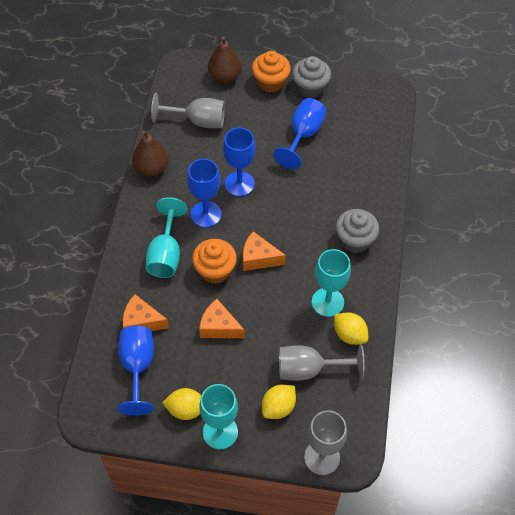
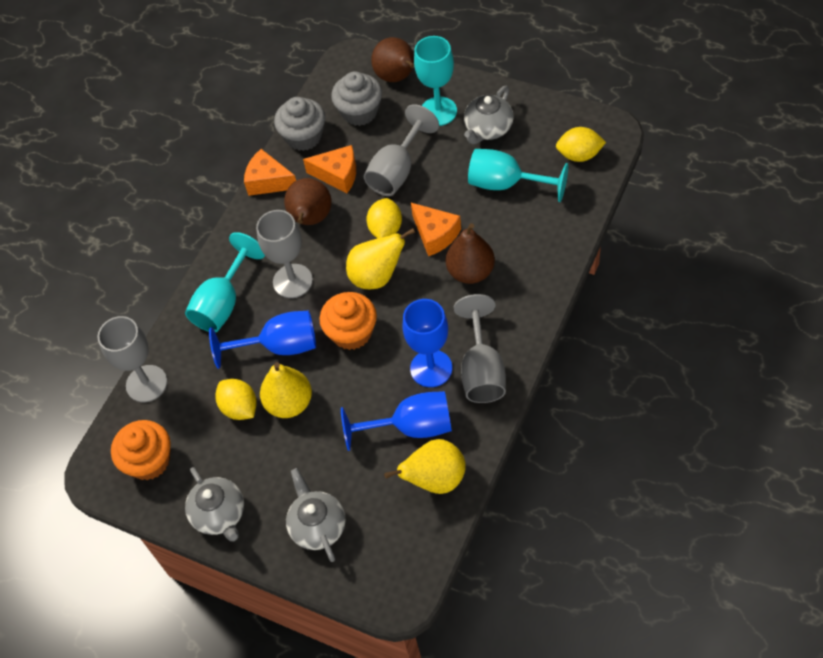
blue goblet: 4 -> 3
brown pear: 2 -> 3
grey goblet: 3 -> 4
grey teapot: 0 -> 3
yellow pear: 0 -> 3

